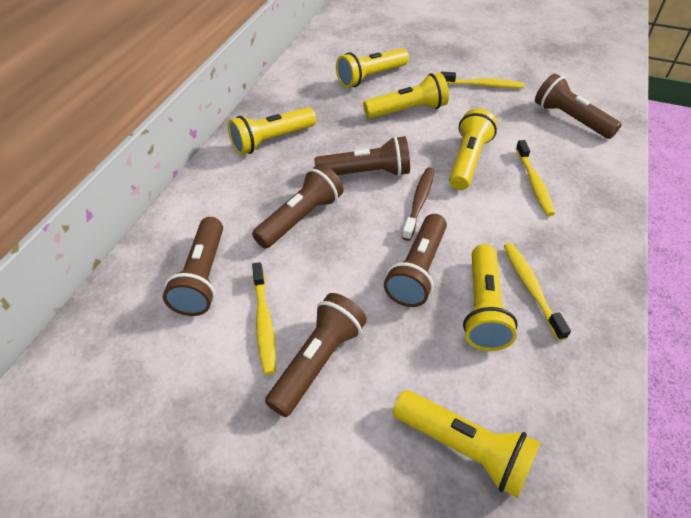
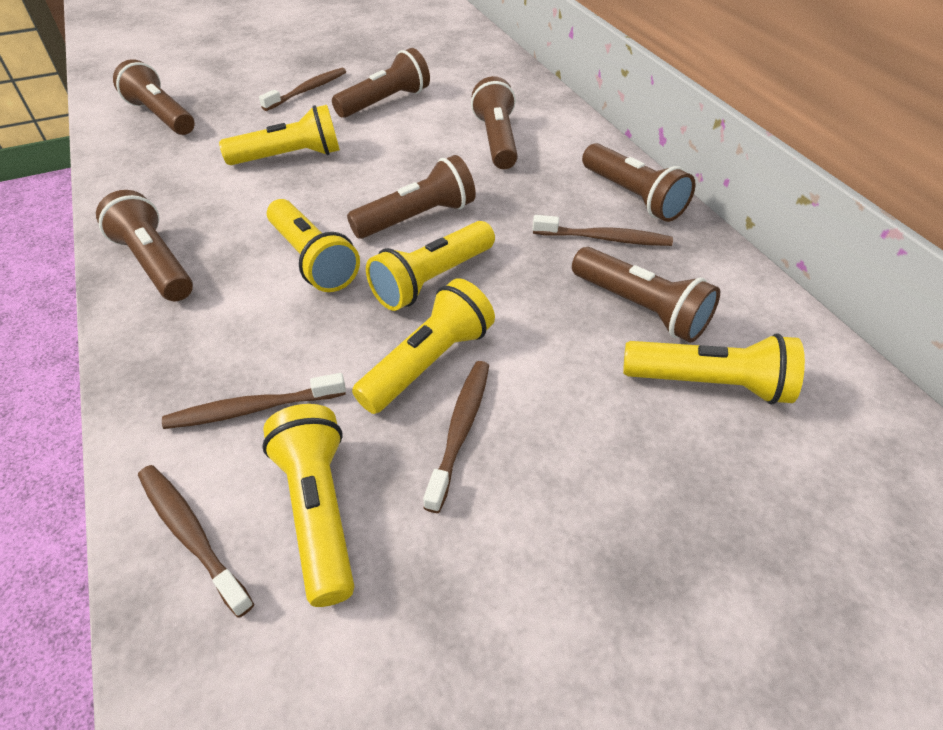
brown flashlight: 6 -> 7
brown toothbrush: 1 -> 5
yellow toothbrush: 4 -> 0

